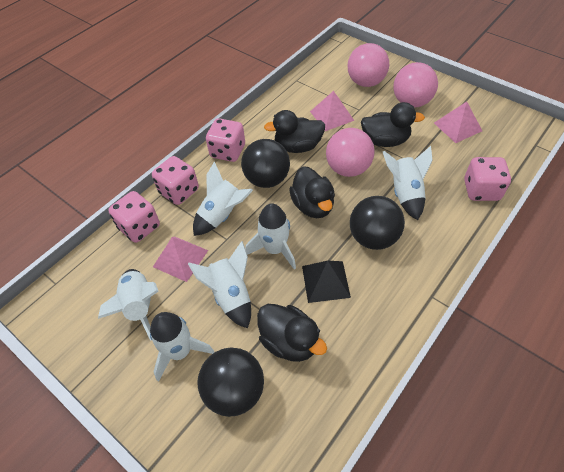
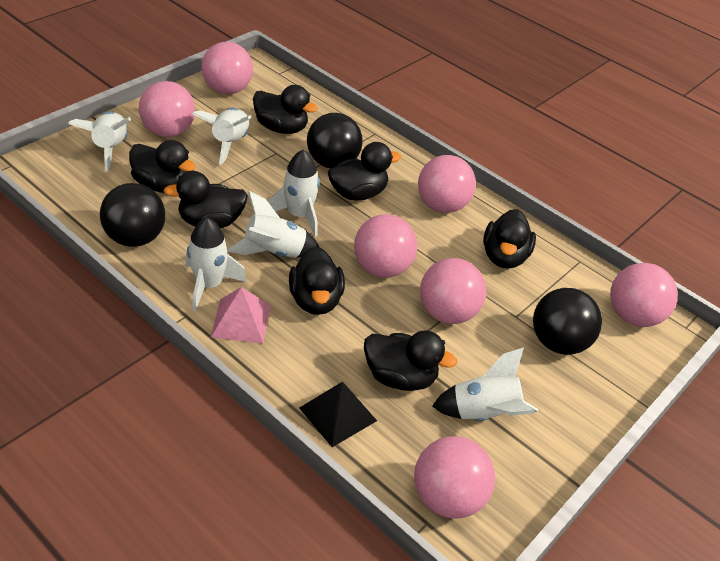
black duck: 4 -> 7
pink ball: 3 -> 7
pink dice: 4 -> 0
pink pyramid: 3 -> 1

